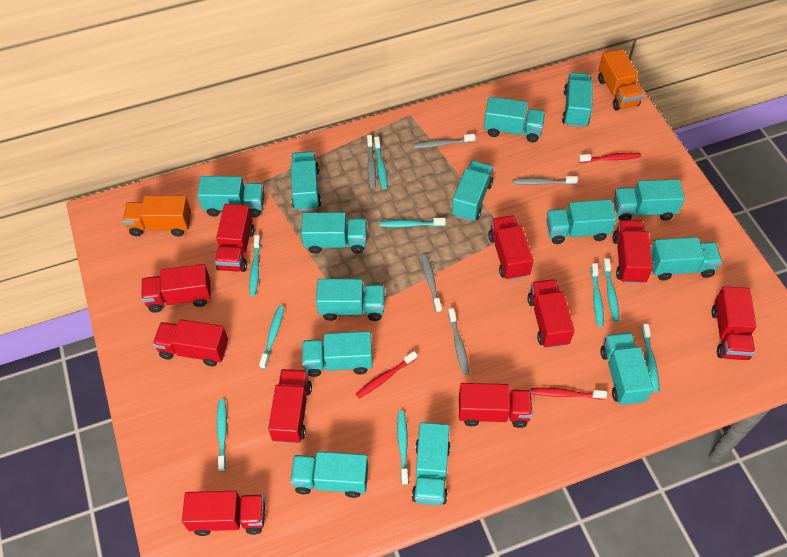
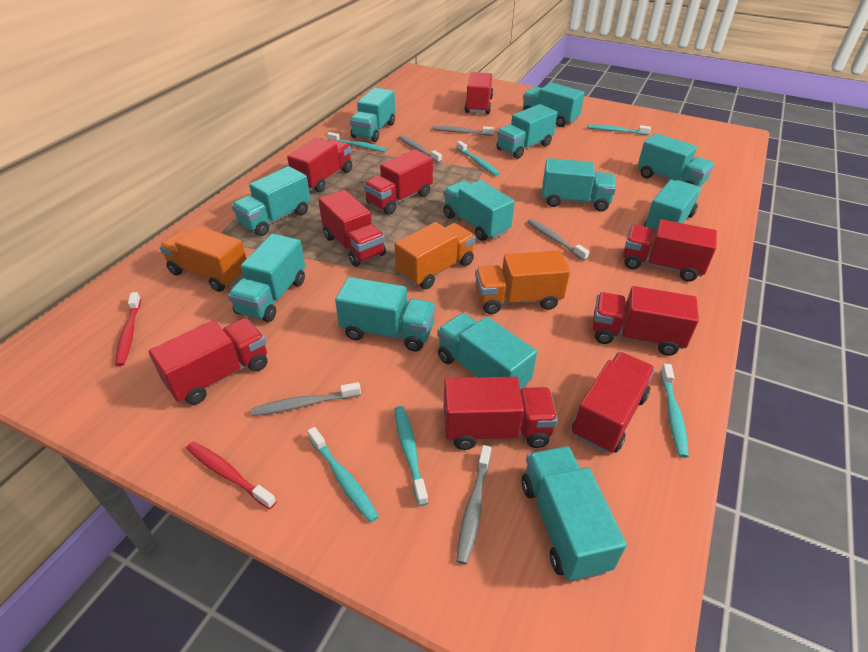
orange truck: 2 -> 3
red toothbrush: 3 -> 2
red truck: 10 -> 9
turquoise toothbrush: 9 -> 6
turquoise truck: 14 -> 12

